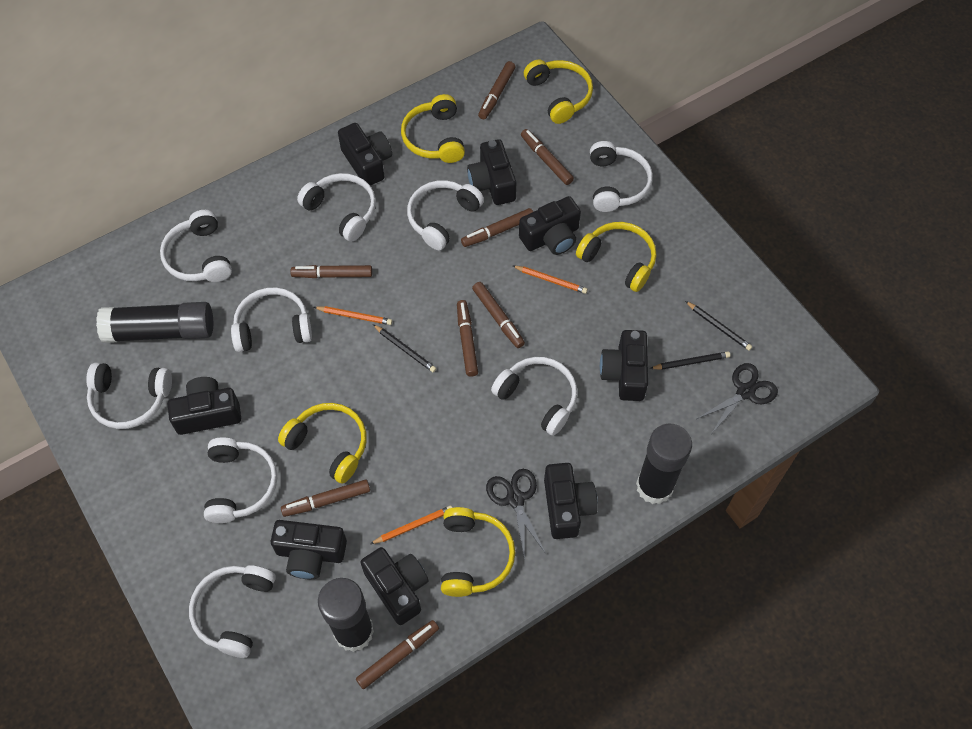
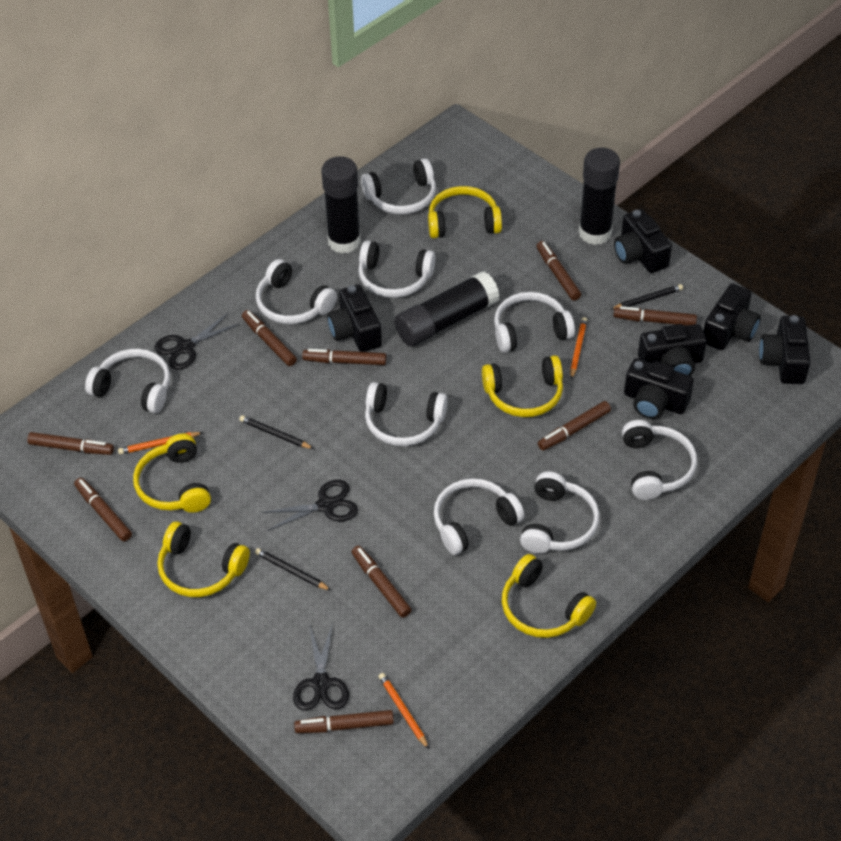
black camera: 8 -> 6
black scissors: 2 -> 3
brown marker: 8 -> 9

